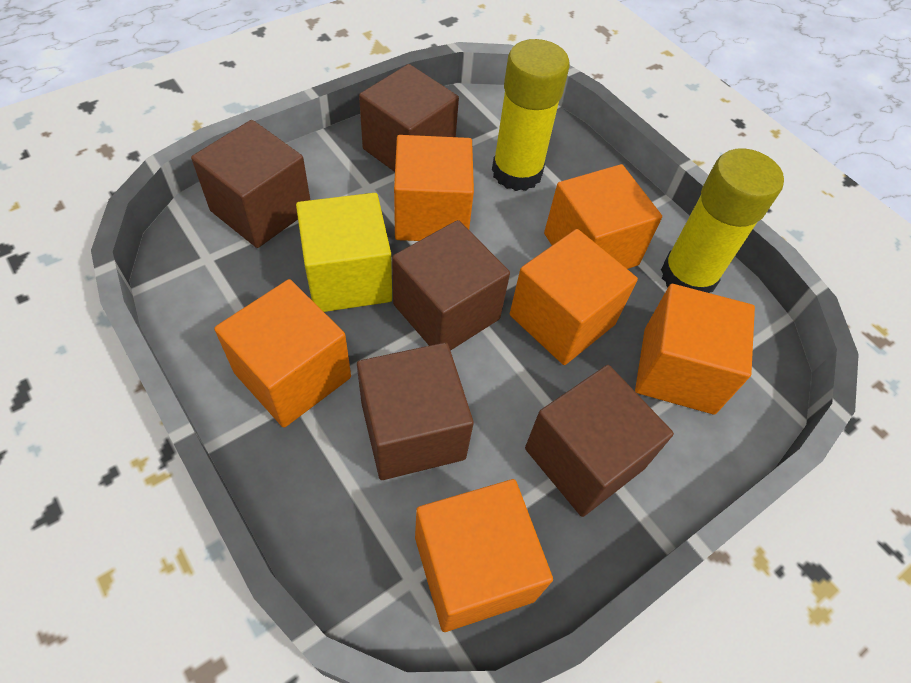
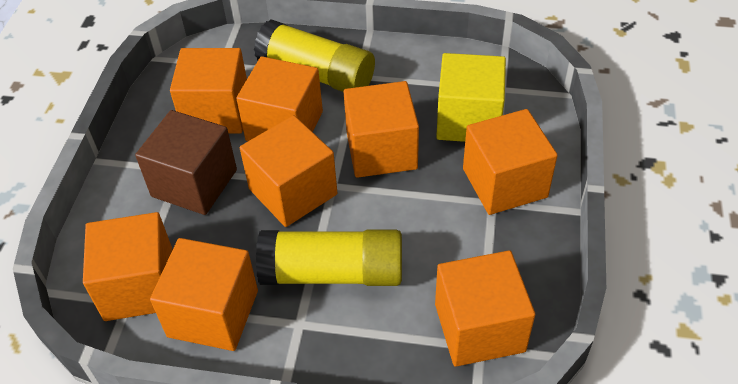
brown cube: 5 -> 1
orange cube: 6 -> 8

